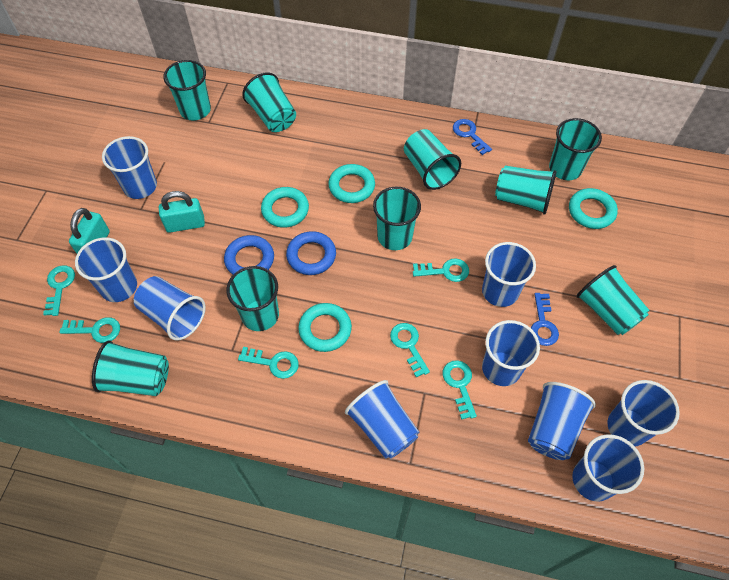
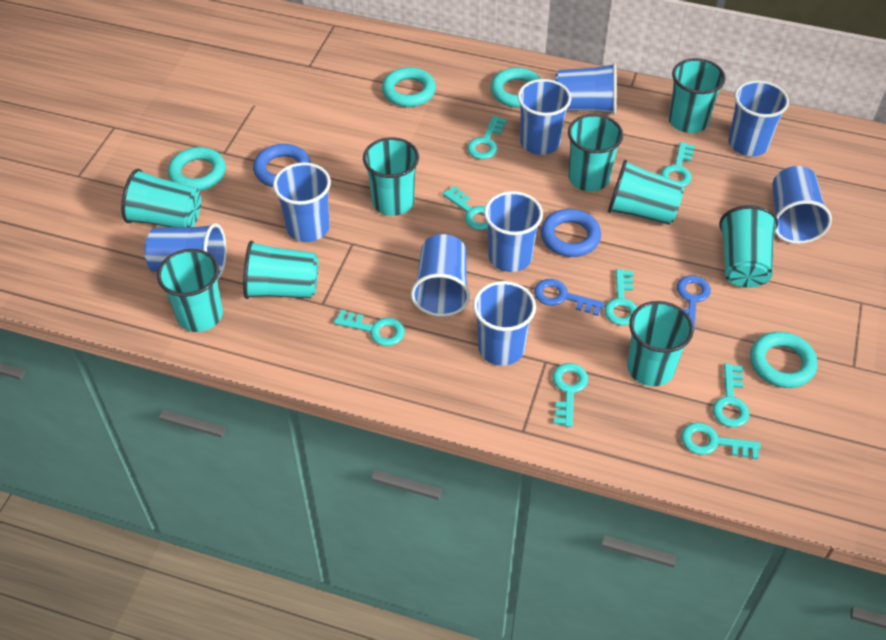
turquoise key: 6 -> 8
turquoise padlock: 2 -> 0

